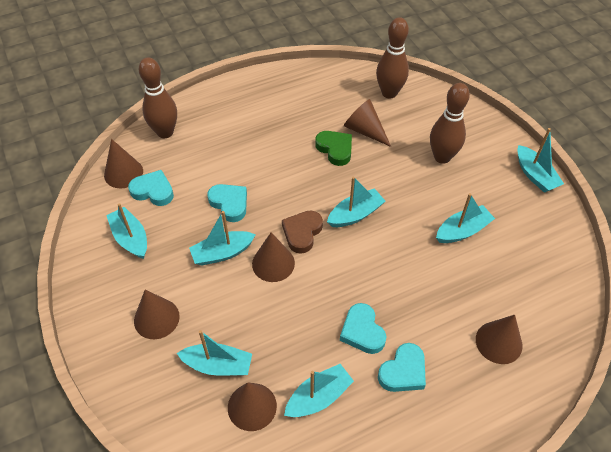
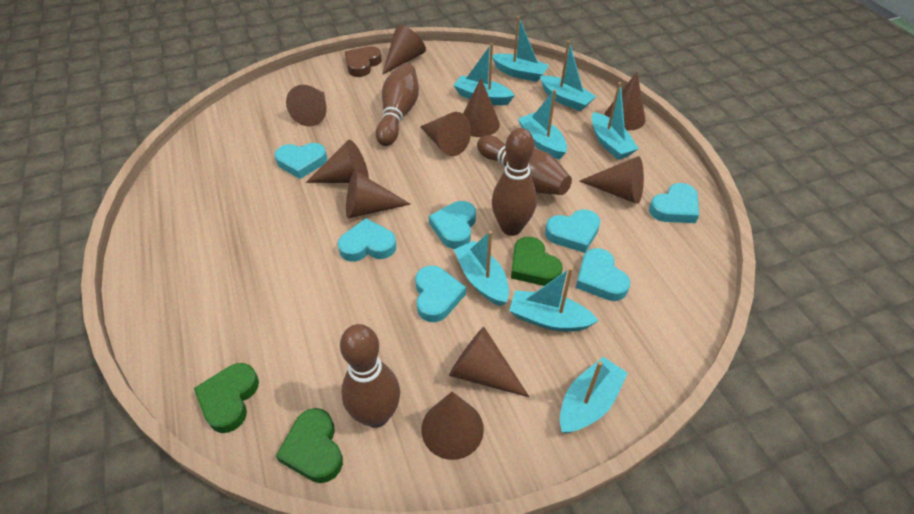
brown bowling pin: 3 -> 4
brown cone: 6 -> 10
green heart: 1 -> 3
turquoise boat: 7 -> 8
turquoise heart: 4 -> 7

